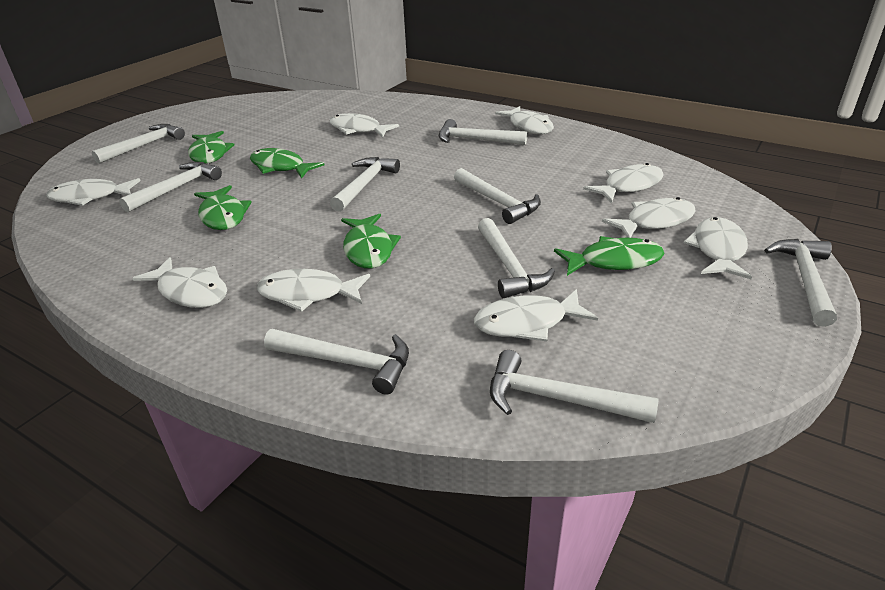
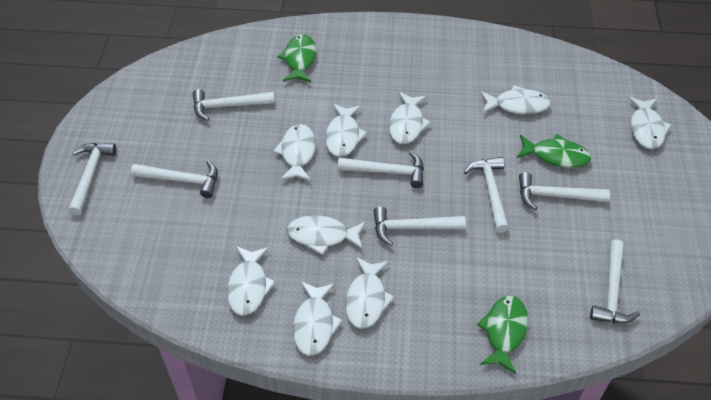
green fish: 5 -> 3
white hammer: 9 -> 8

